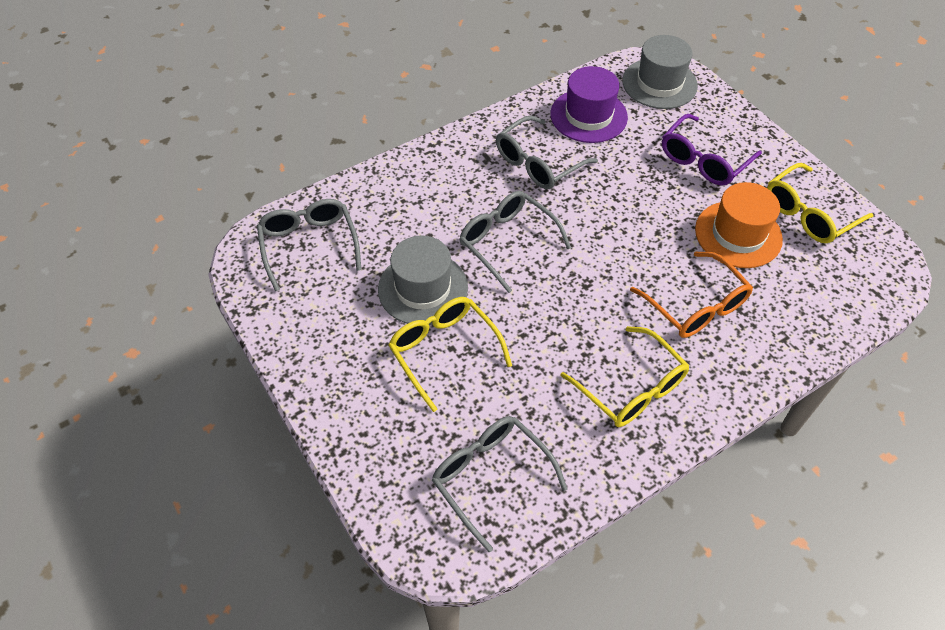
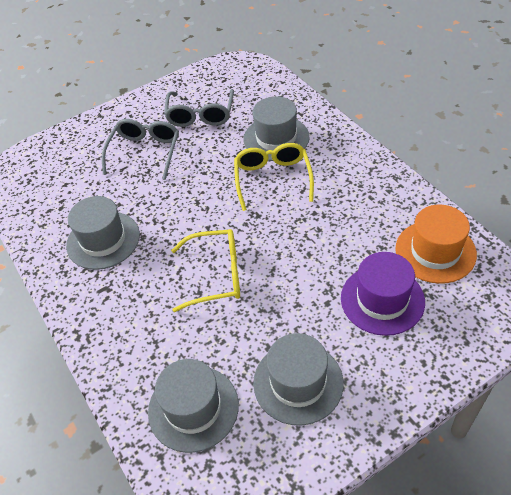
grey glasses: 4 -> 2
grey hat: 2 -> 4
orange glasses: 1 -> 0
purple glasses: 1 -> 0
yellow glasses: 3 -> 2

